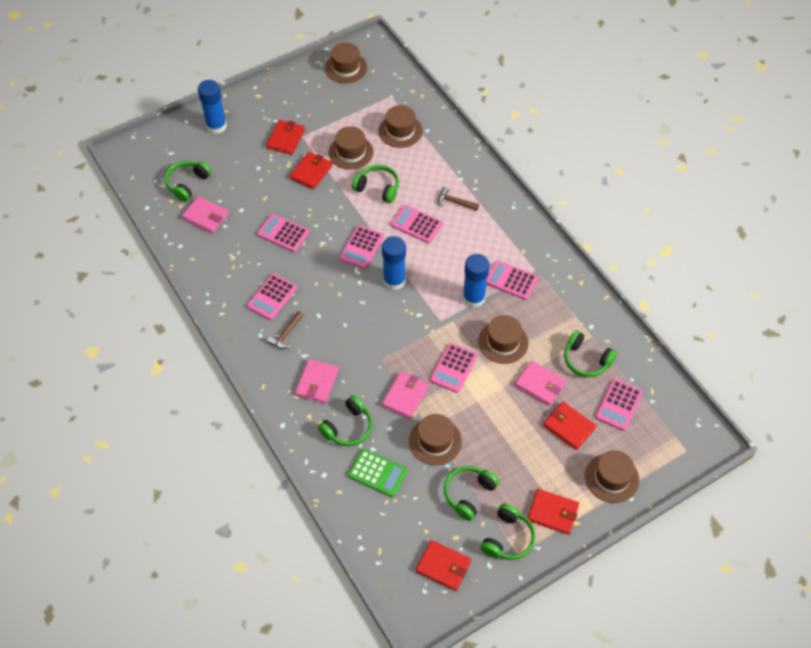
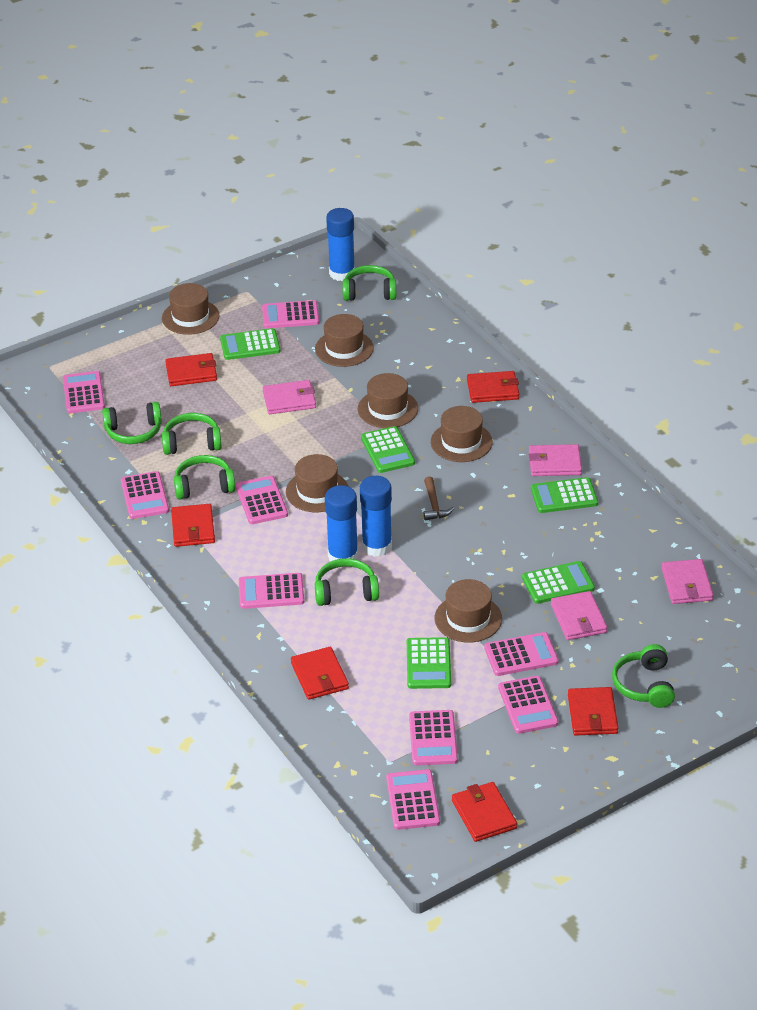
brown hammer: 2 -> 1
green calculator: 1 -> 5
pink calculator: 7 -> 9
red wallet: 5 -> 6

